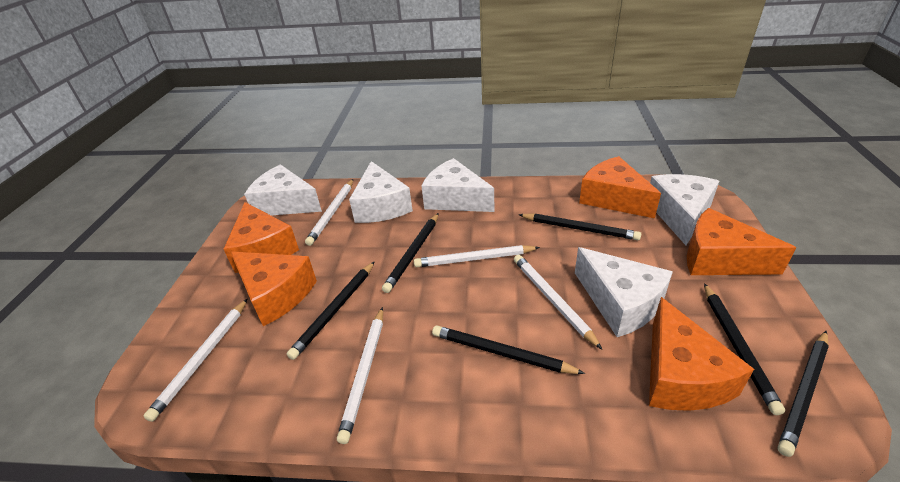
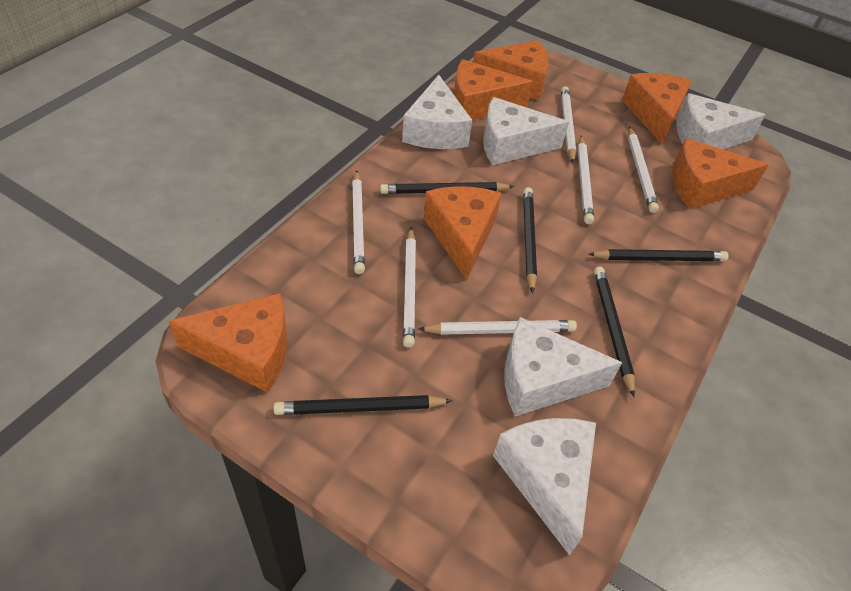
black pencil: 6 -> 5
orange cheese: 5 -> 6
white pencil: 5 -> 6

